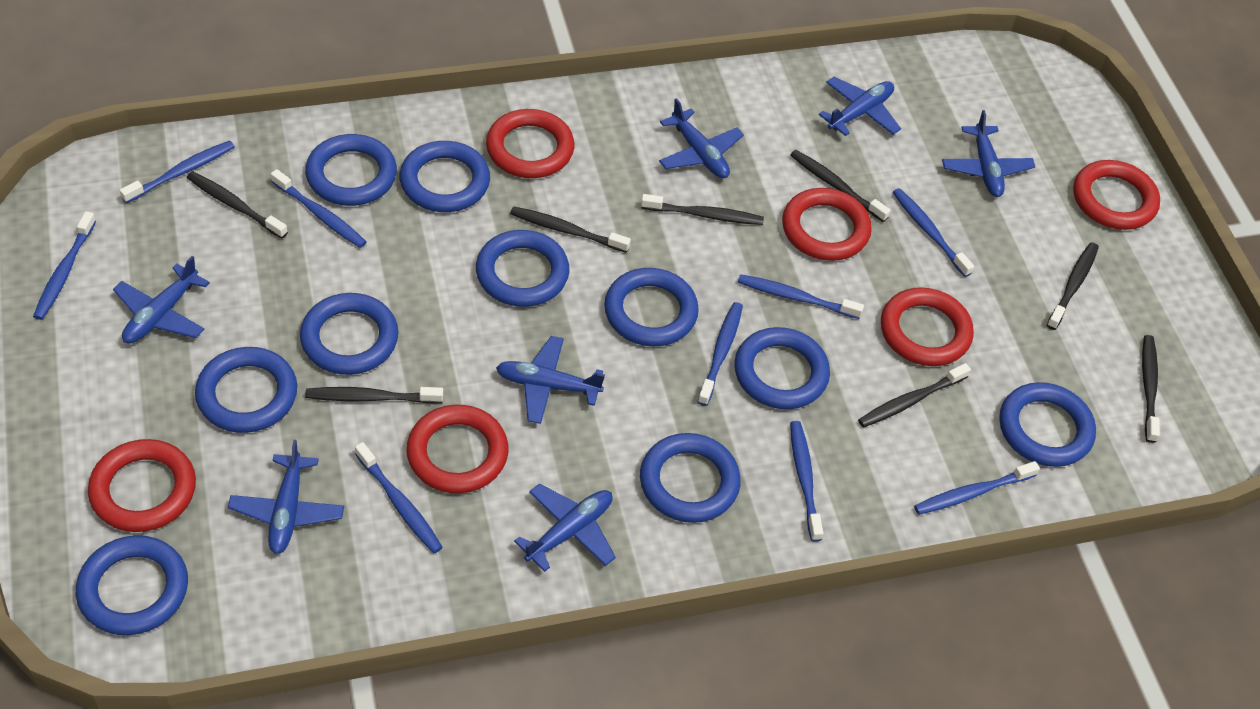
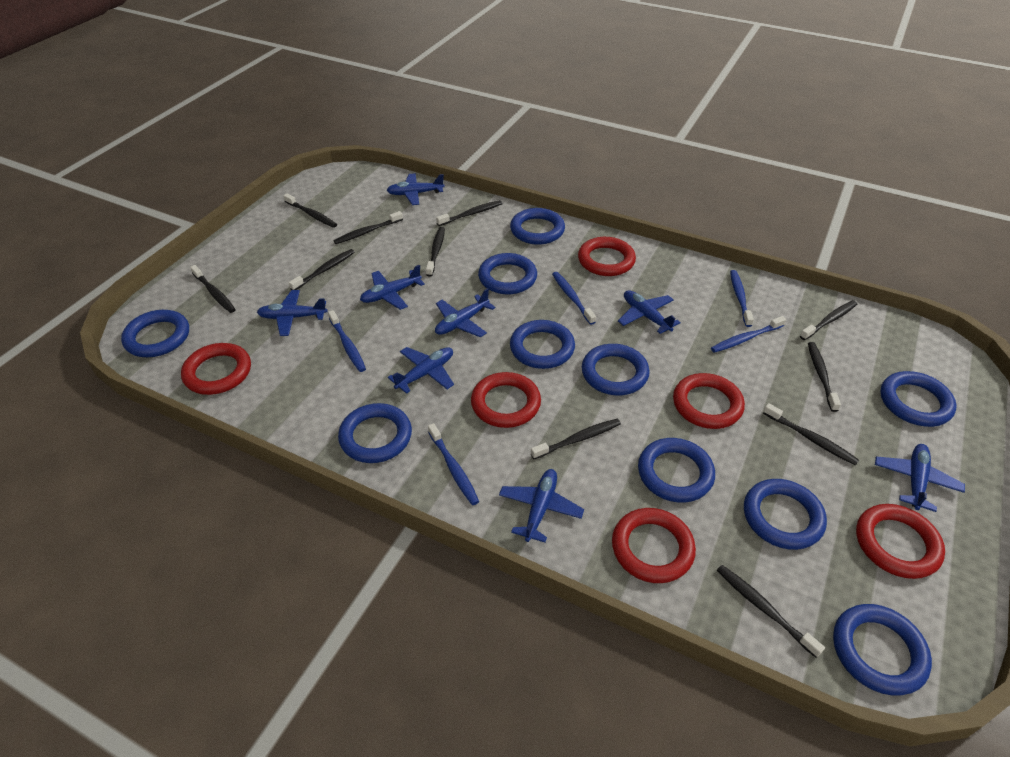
black toothbrush: 8 -> 11
blue plane: 7 -> 8
blue toothbrush: 9 -> 5

